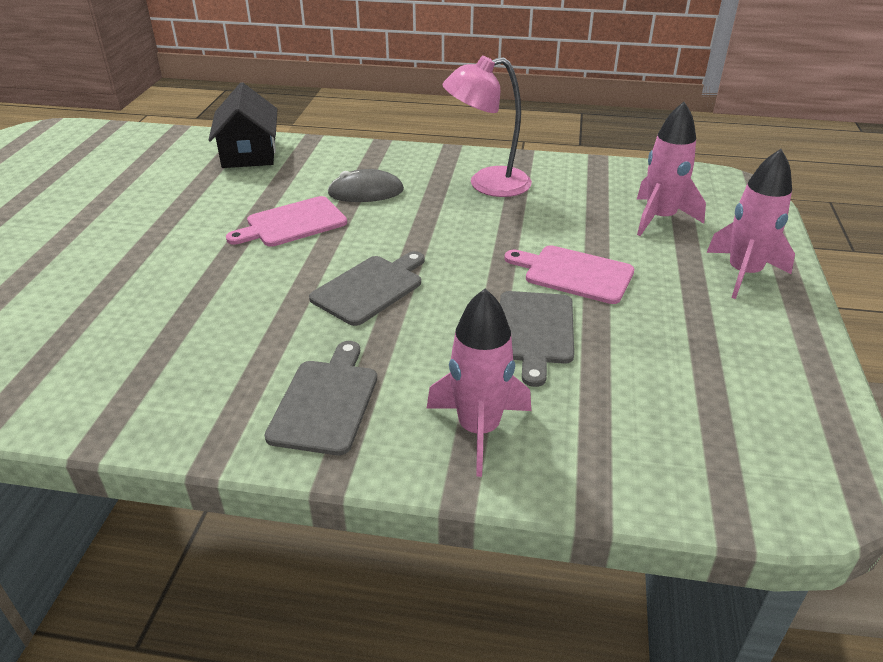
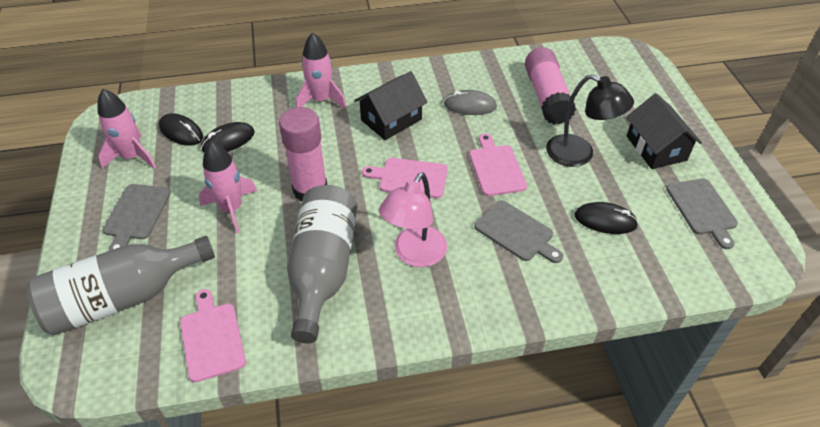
black house: 1 -> 2
black lamp: 0 -> 1
black mouse: 0 -> 3
grey bottle: 0 -> 2
pink cutting board: 2 -> 3
pink glue stick: 0 -> 2

